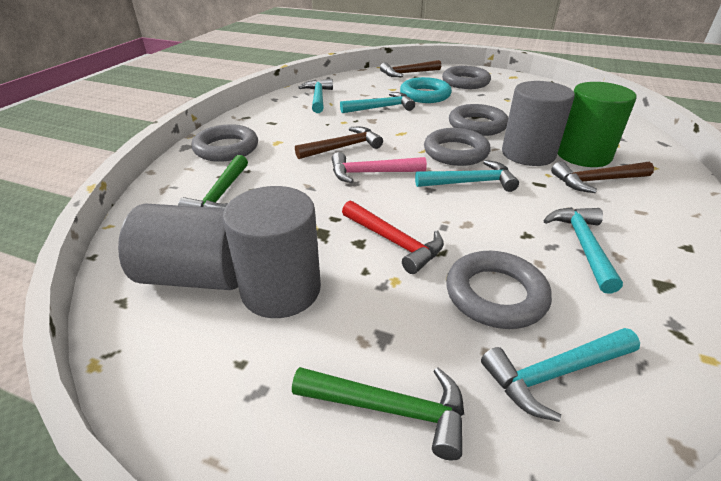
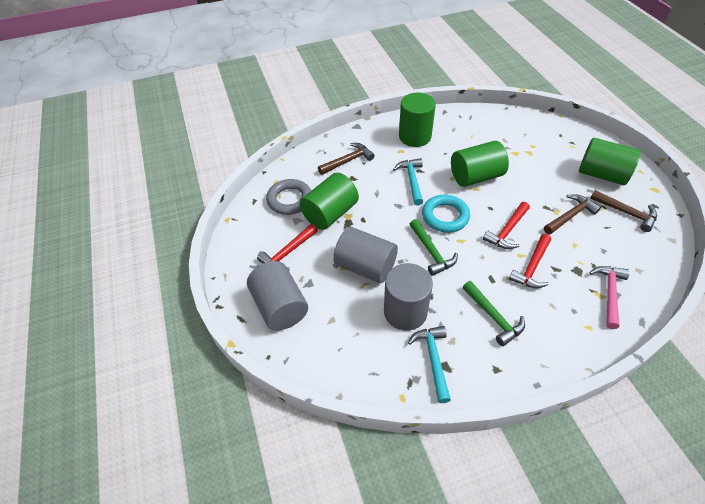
green cylinder: 1 -> 4
grey ring: 5 -> 1
red hammer: 1 -> 3
turquoise hammer: 5 -> 2

